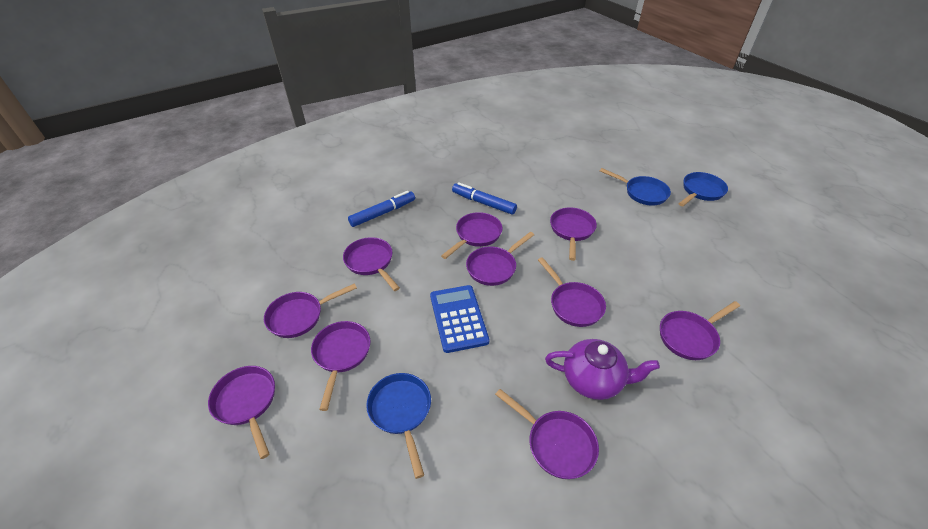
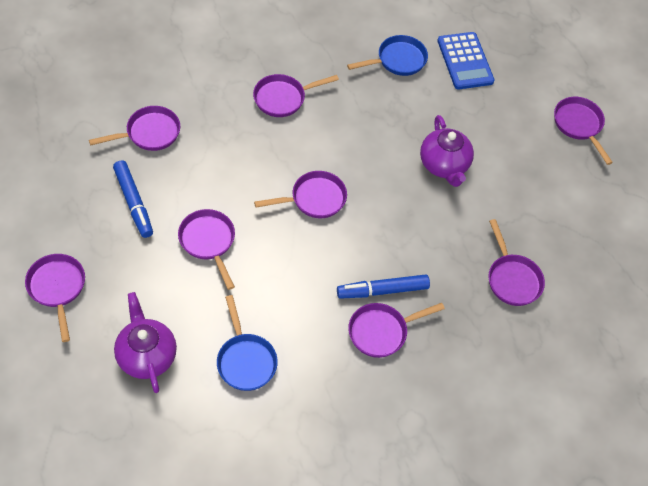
blue pan: 3 -> 2
purple pan: 10 -> 8
purple teapot: 1 -> 2

